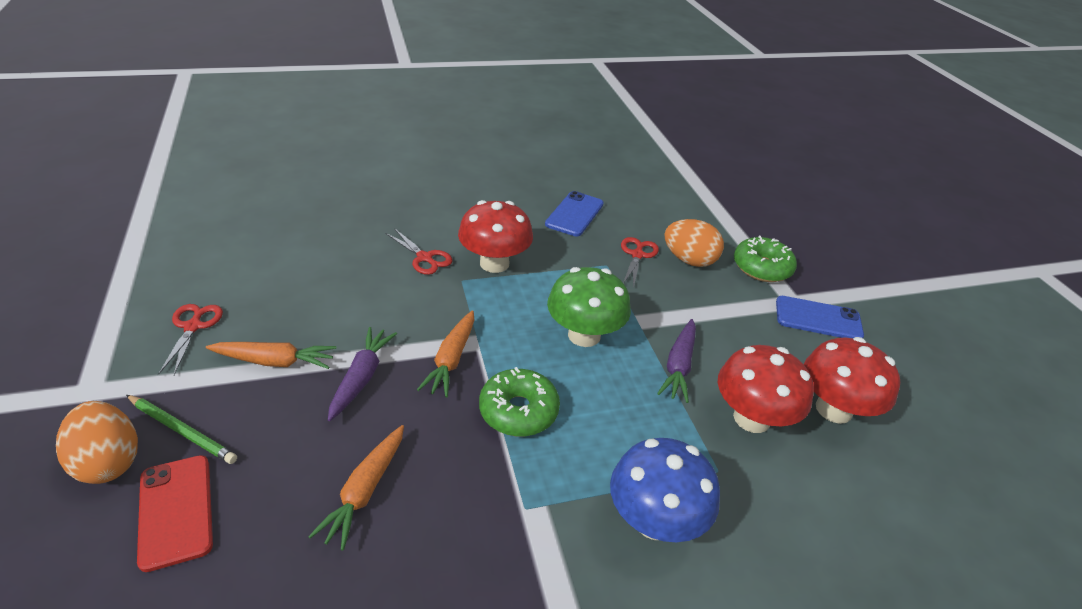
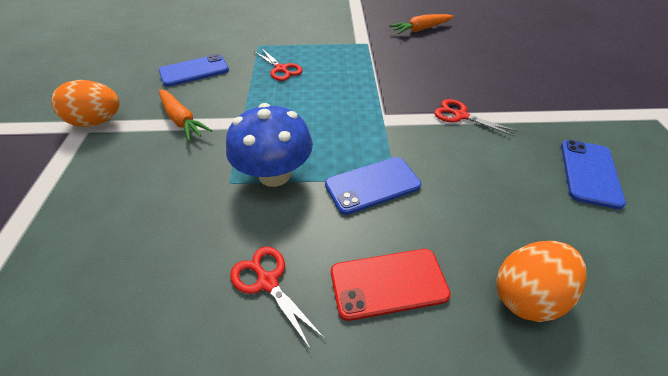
blue phone: 2 -> 3
green donut: 2 -> 0
green mushroom: 1 -> 0
green pencil: 1 -> 0
orange carrot: 3 -> 2
purple carrot: 2 -> 0
red mushroom: 3 -> 0

